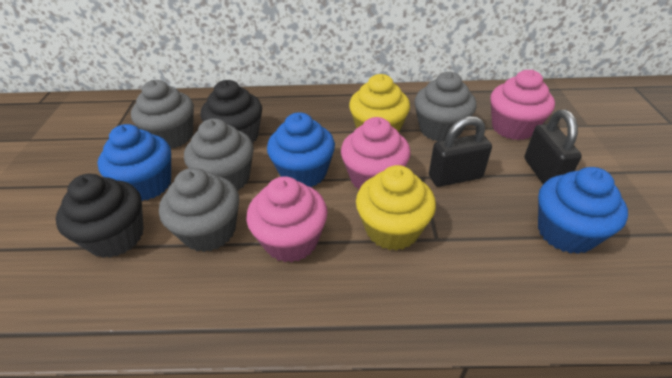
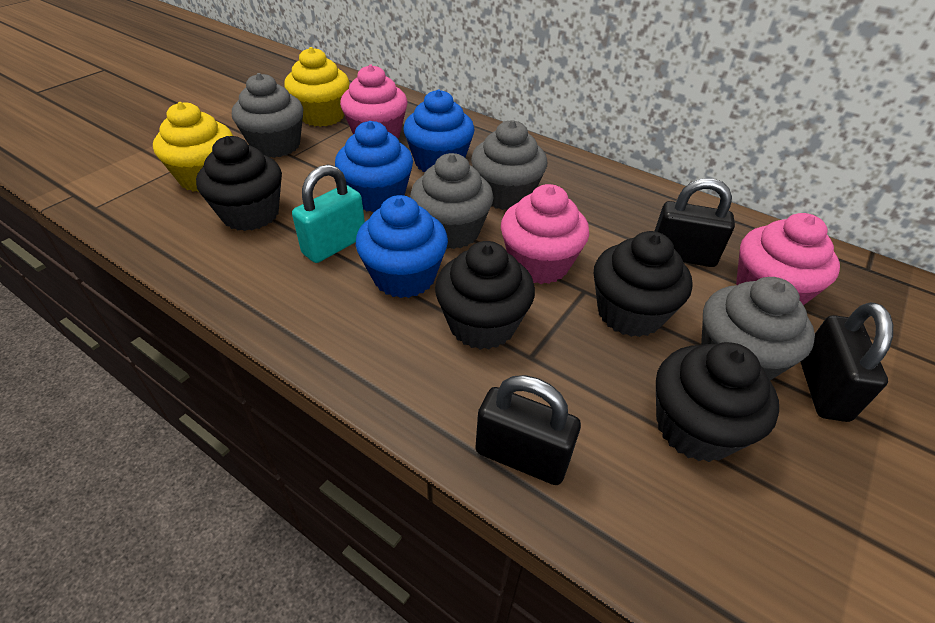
black cupcake: 2 -> 4
black padlock: 2 -> 3
turquoise padlock: 0 -> 1

